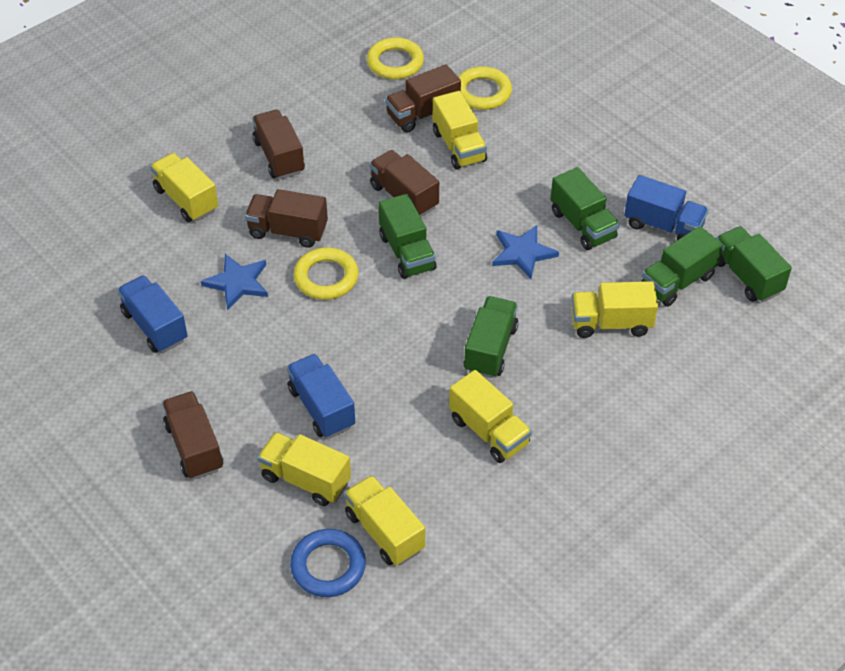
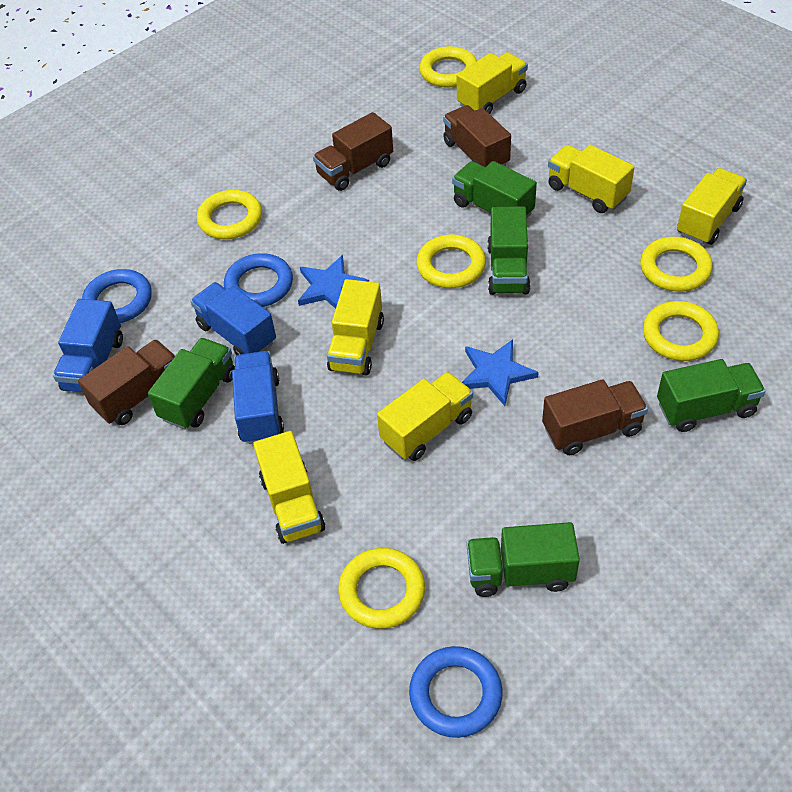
blue ring: 1 -> 3
brown truck: 5 -> 4
yellow ring: 3 -> 6

